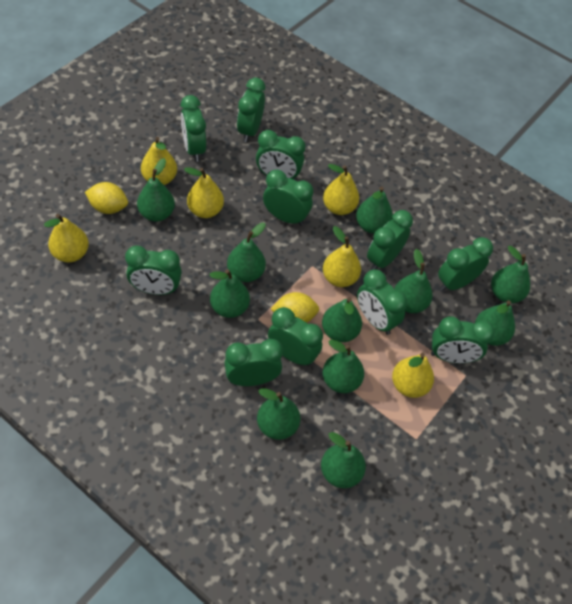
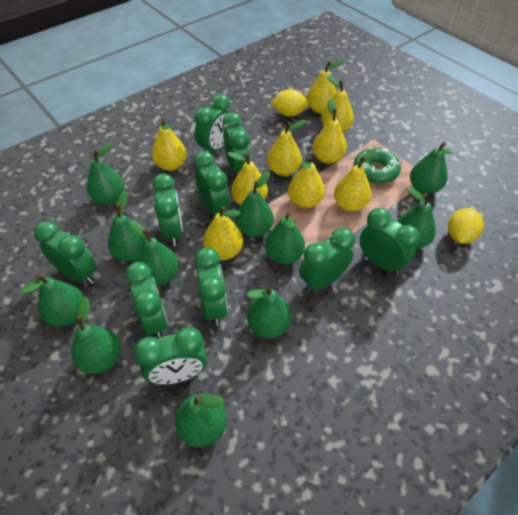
green clock: 11 -> 10
green donut: 0 -> 1
yellow pear: 6 -> 9

